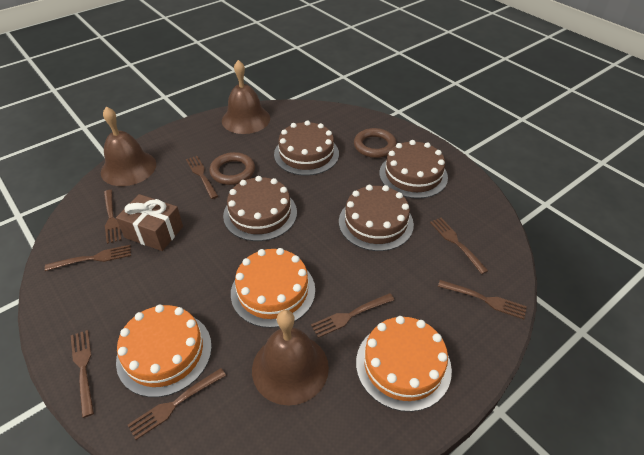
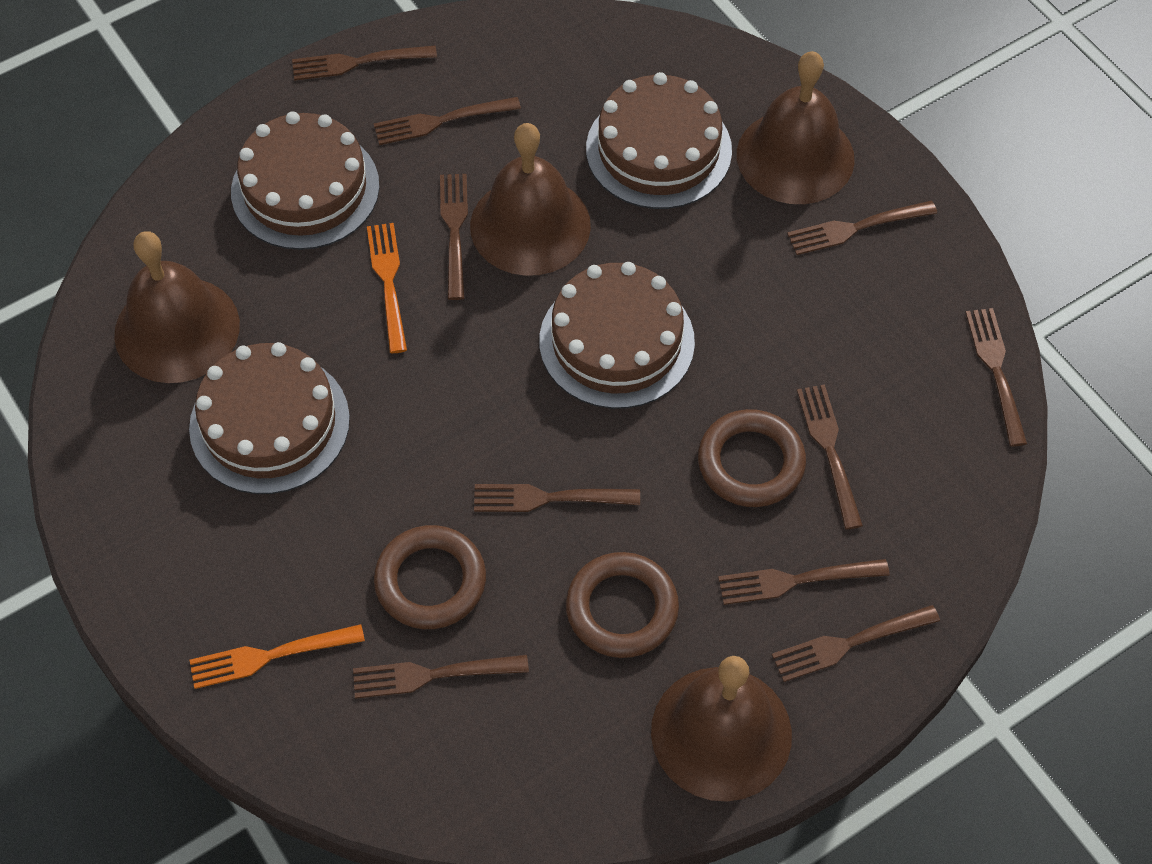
brown bell: 3 -> 4
brown fork: 8 -> 10
brown gift: 1 -> 0
brown ring: 2 -> 3
orange cake: 3 -> 0
orange fork: 0 -> 2

